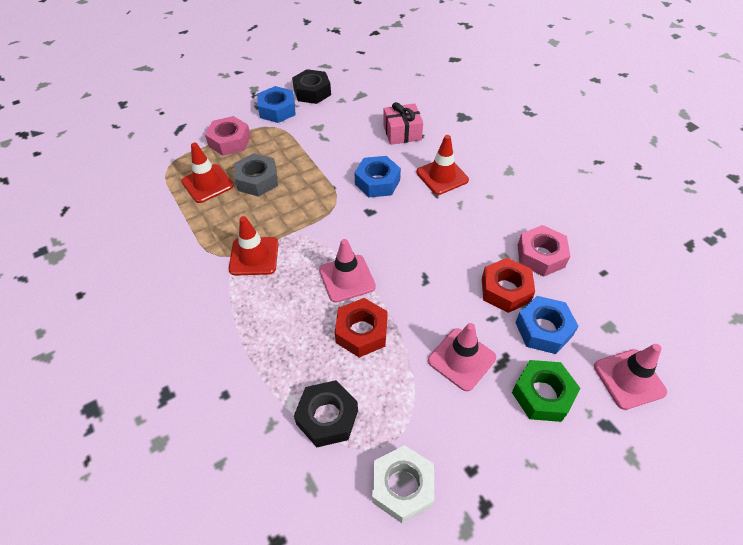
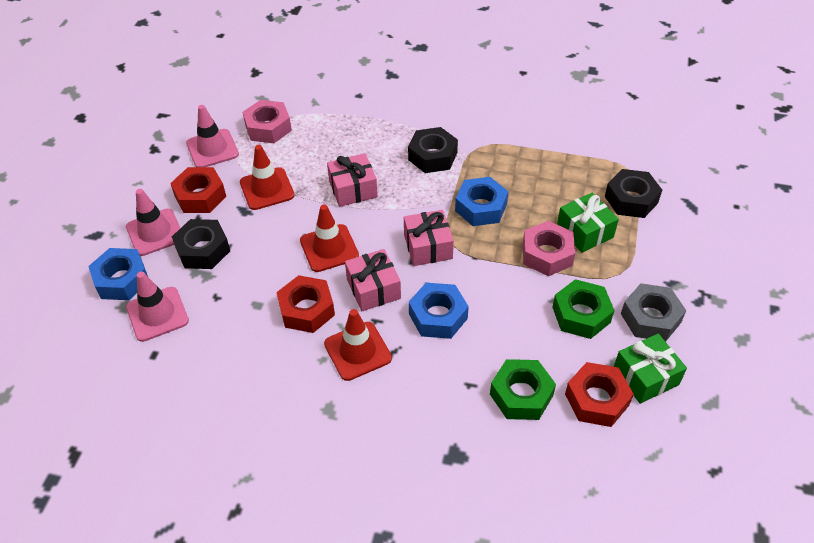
black nut: 2 -> 3
green gift: 0 -> 2
green nut: 1 -> 2
pink gift: 1 -> 3
red nut: 2 -> 3
white nut: 1 -> 0

